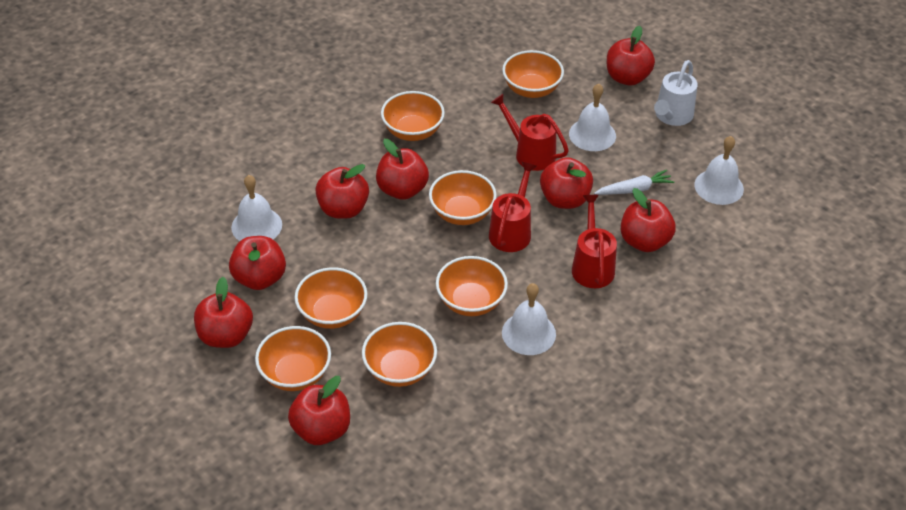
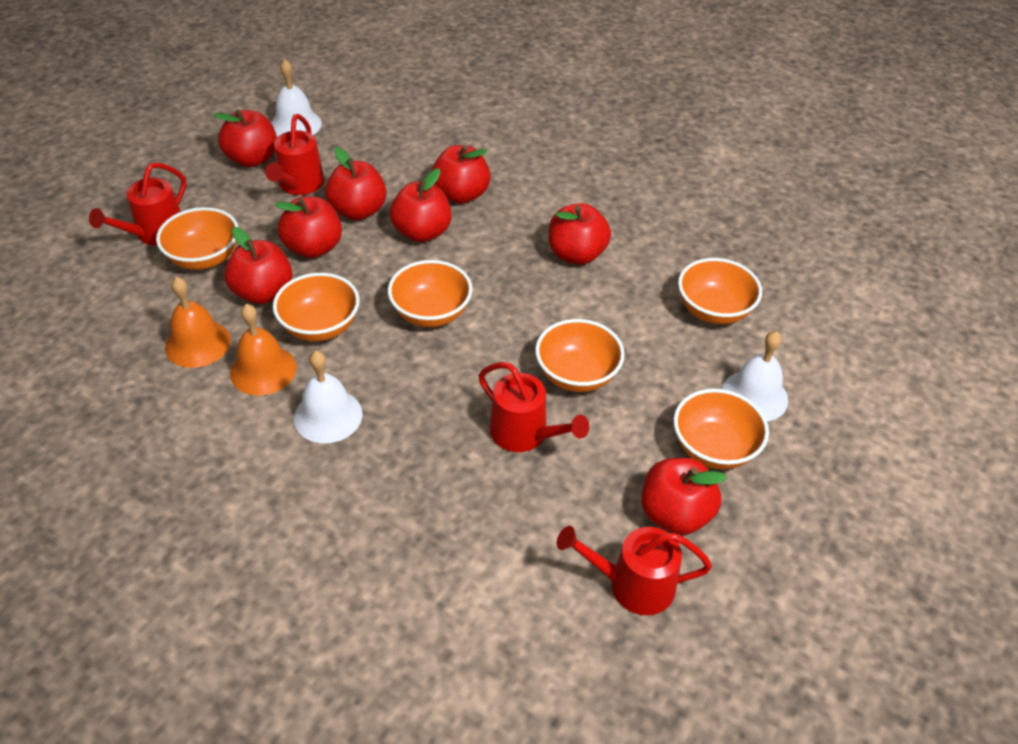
orange bell: 0 -> 2
orange bowl: 7 -> 6
red watering can: 3 -> 4
white bell: 4 -> 3
white carrot: 1 -> 0
white watering can: 1 -> 0

